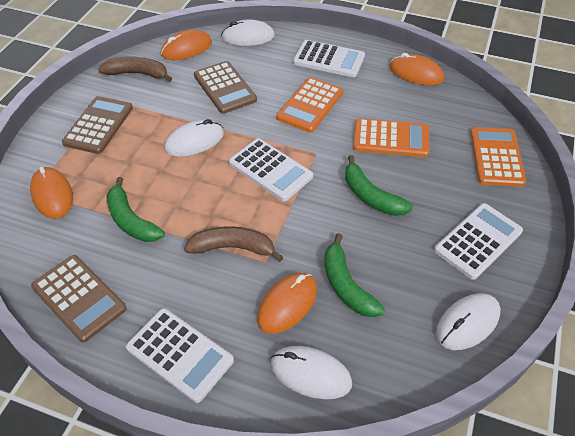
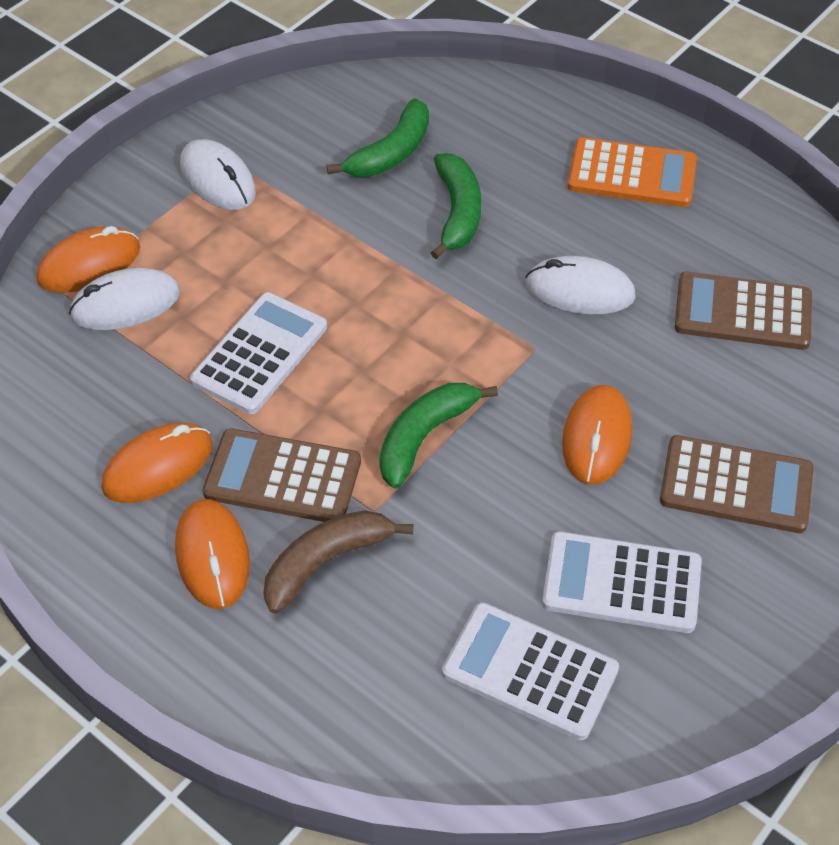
brown banana: 2 -> 1
orange calculator: 3 -> 1
white calculator: 4 -> 3
white mouse: 4 -> 3

